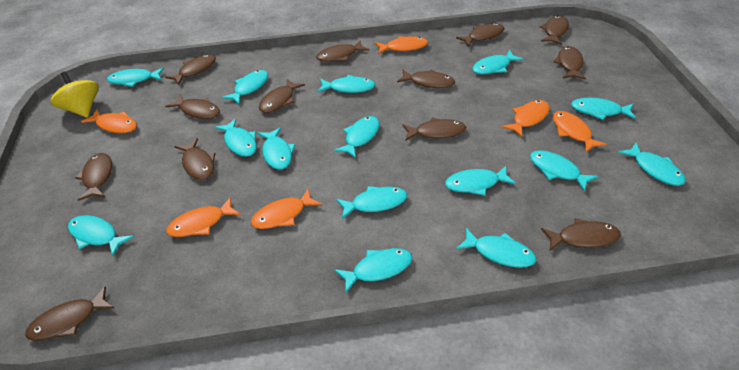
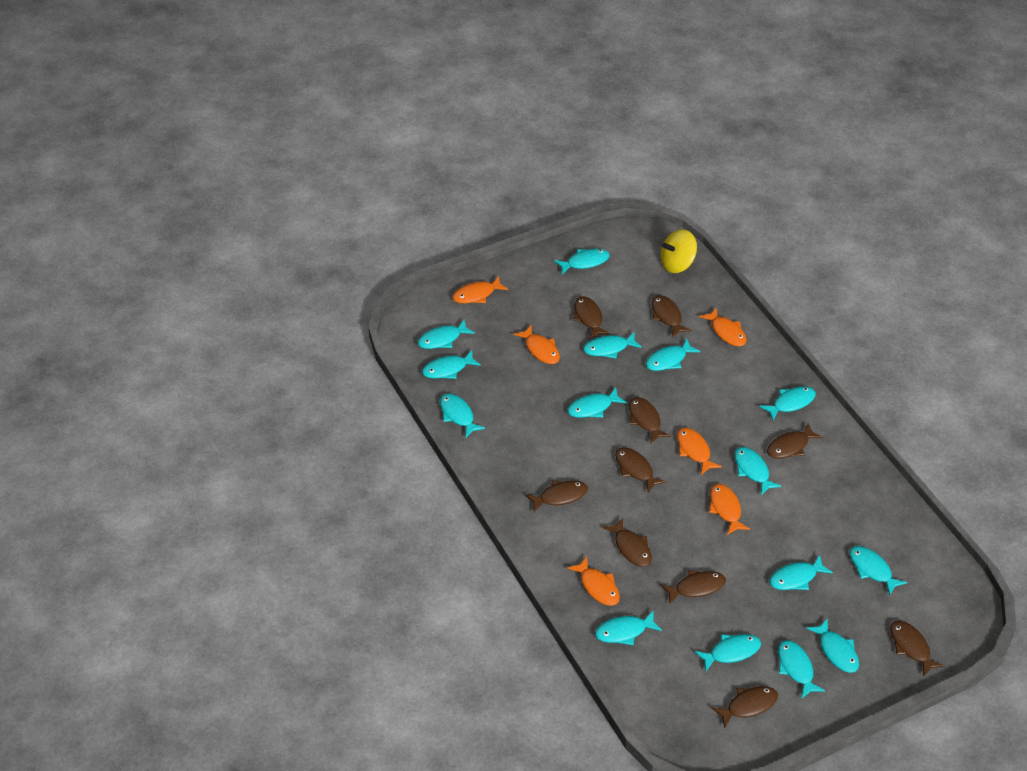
brown fish: 13 -> 10

